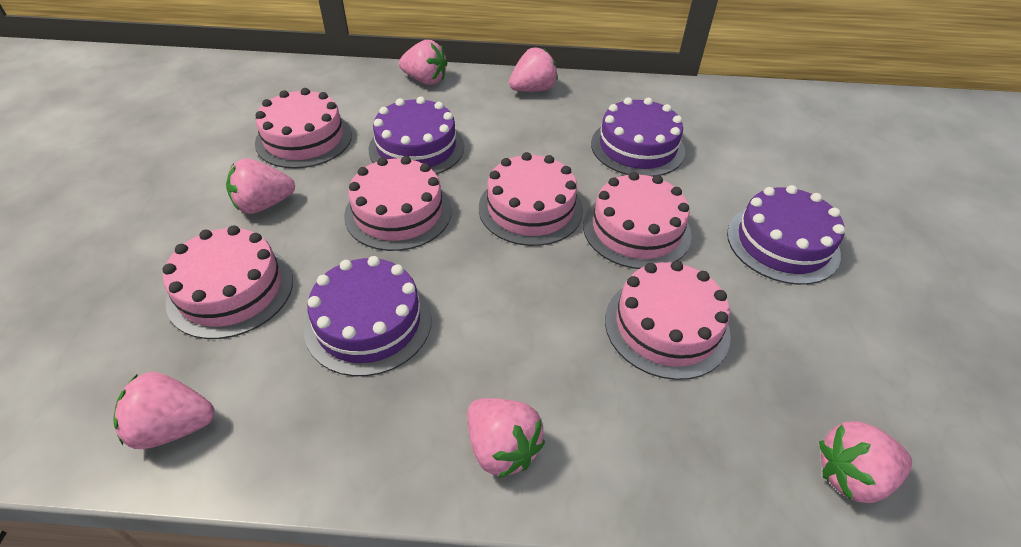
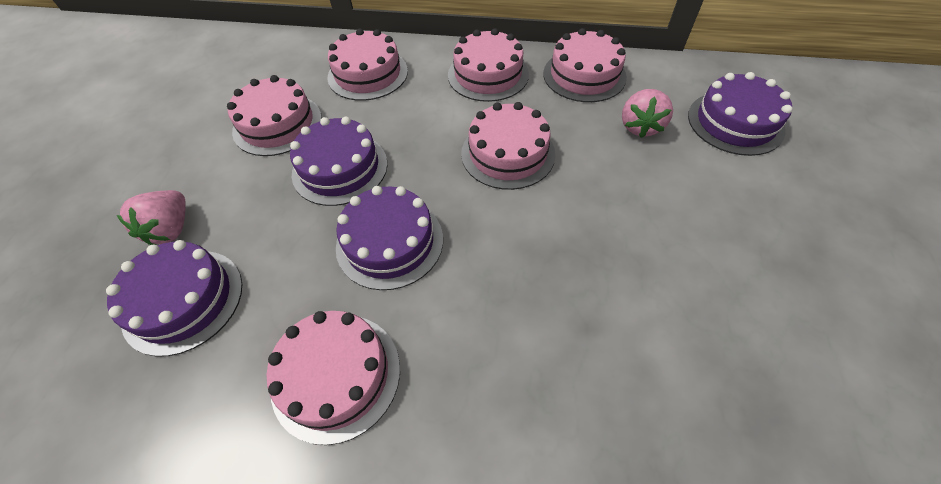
pink strawberry: 6 -> 2

